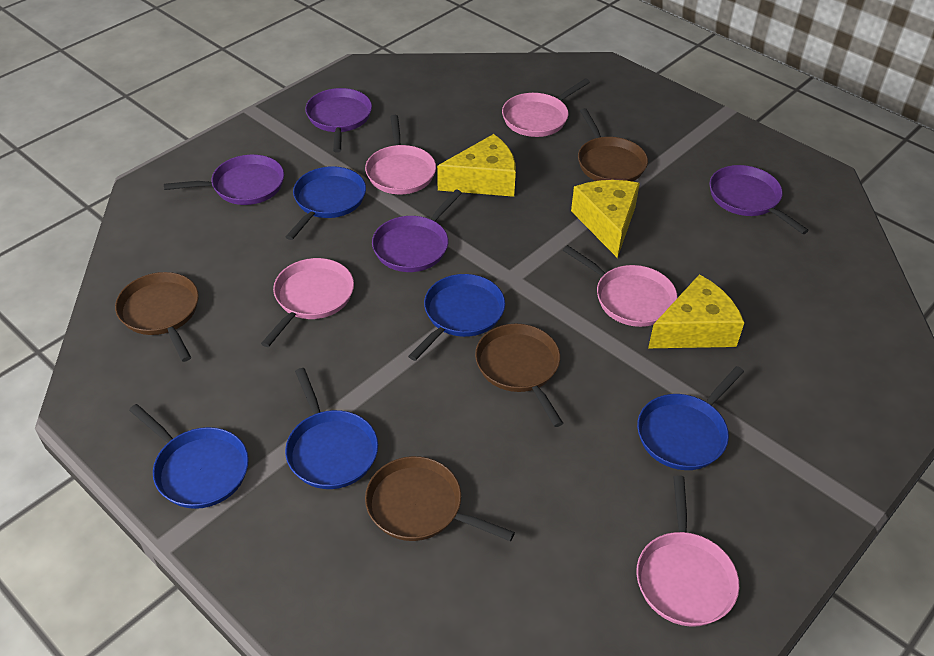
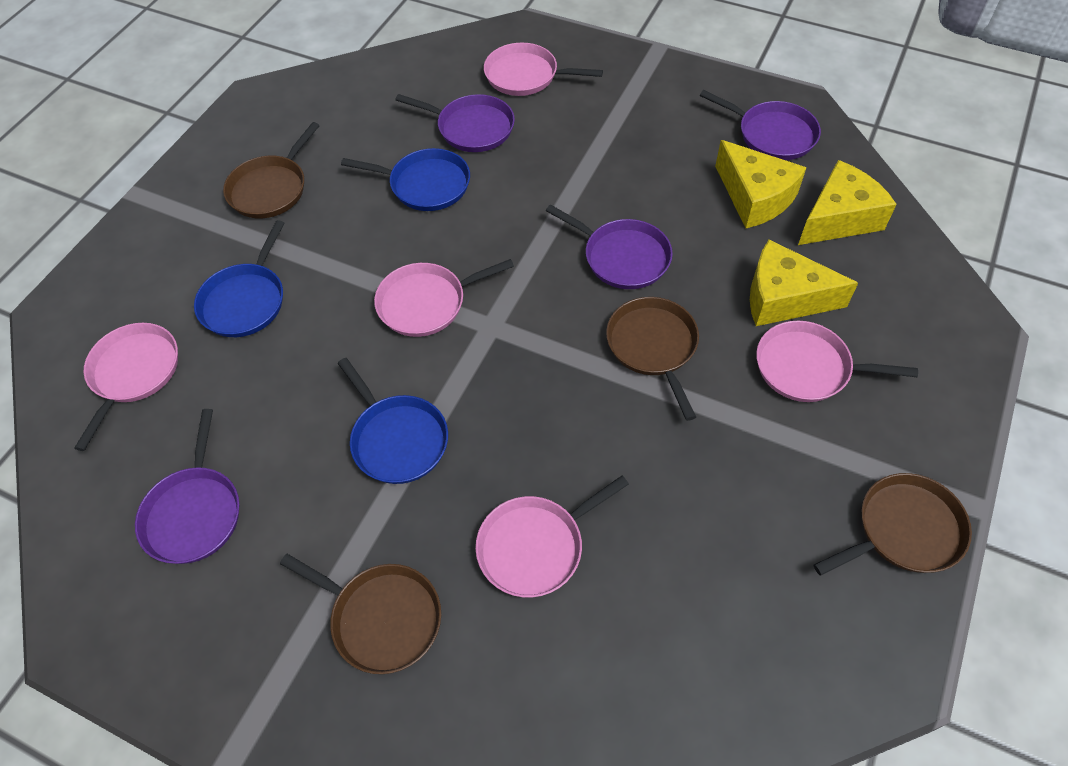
blue pan: 5 -> 3

